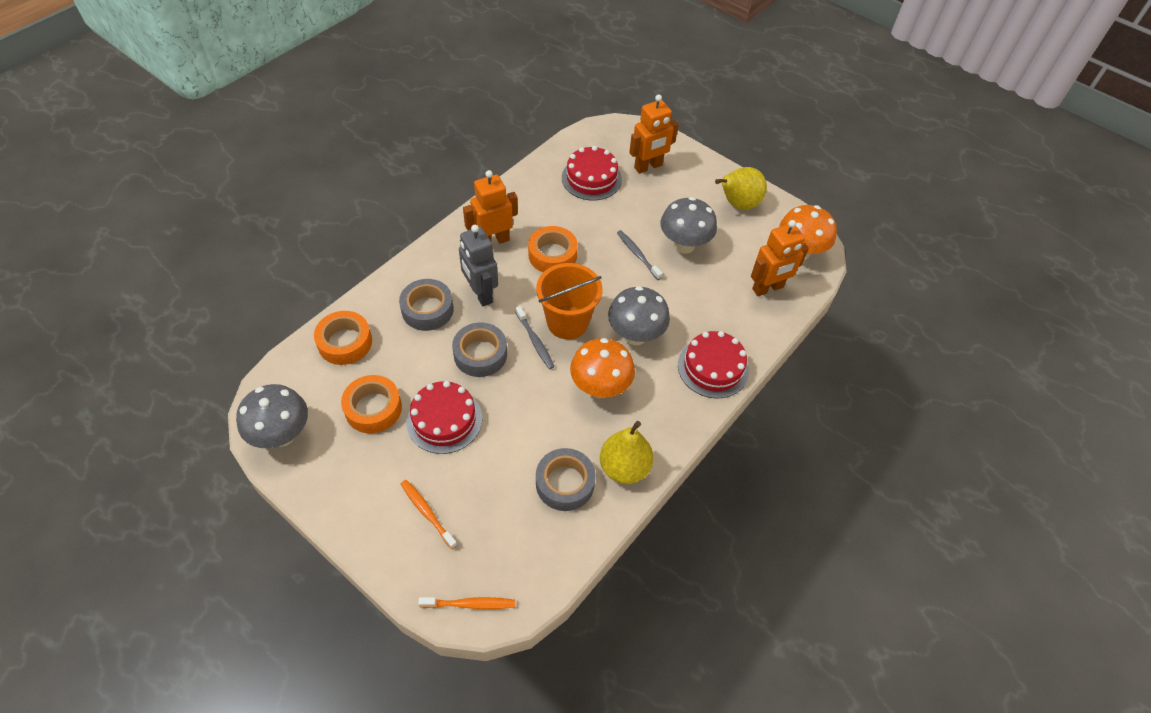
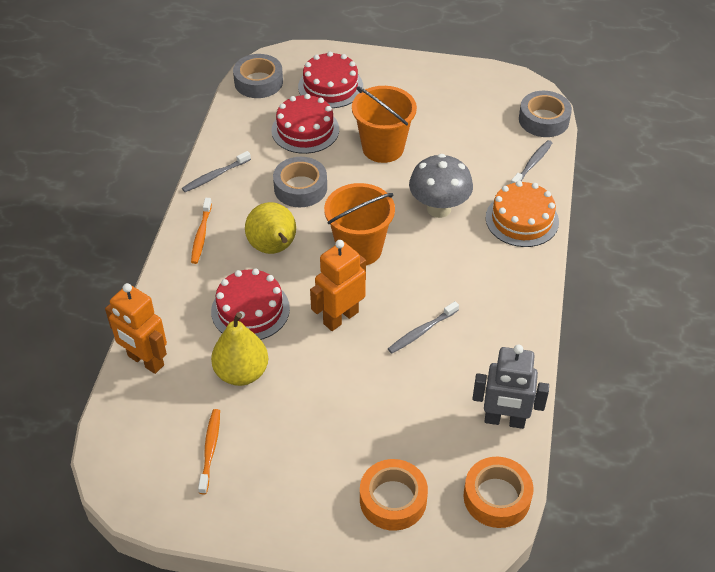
grey mushroom: 3 -> 1
grey toothbrush: 2 -> 3
orange bucket: 1 -> 2
orange cake: 0 -> 1
orange mushroom: 2 -> 0
orange robot: 3 -> 2
orange tape: 3 -> 2

